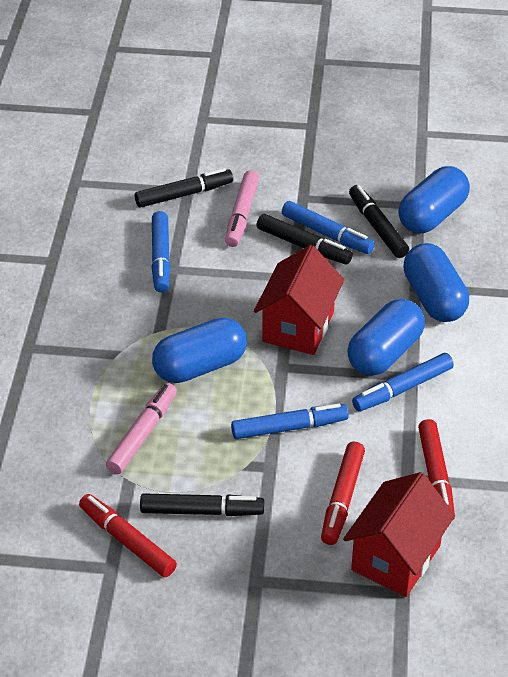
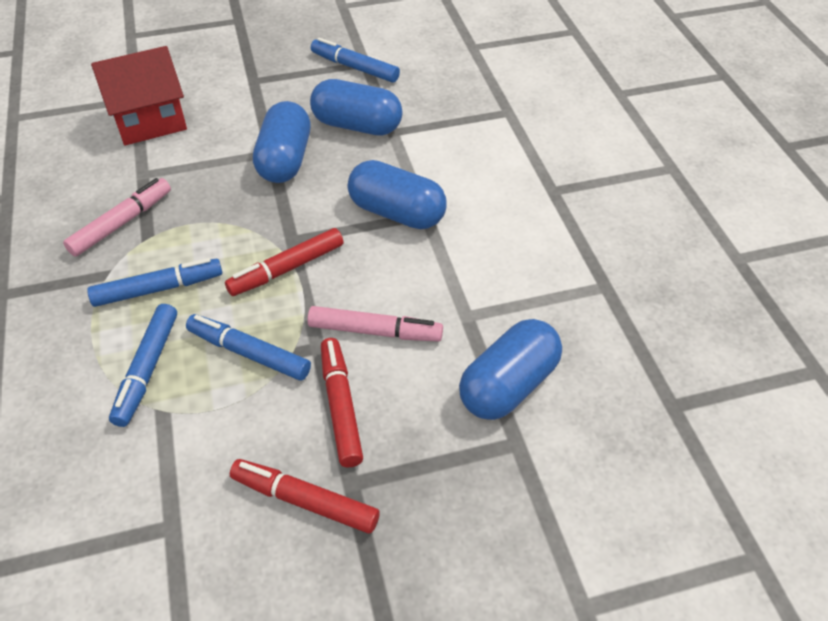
black marker: 4 -> 0
red house: 2 -> 1

